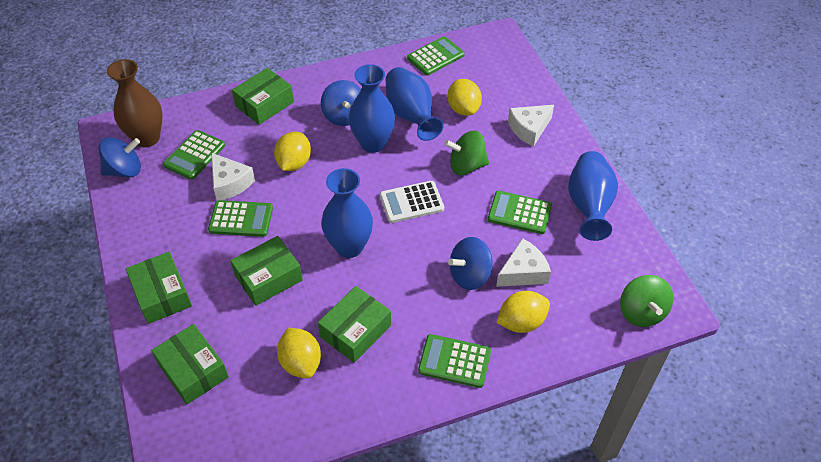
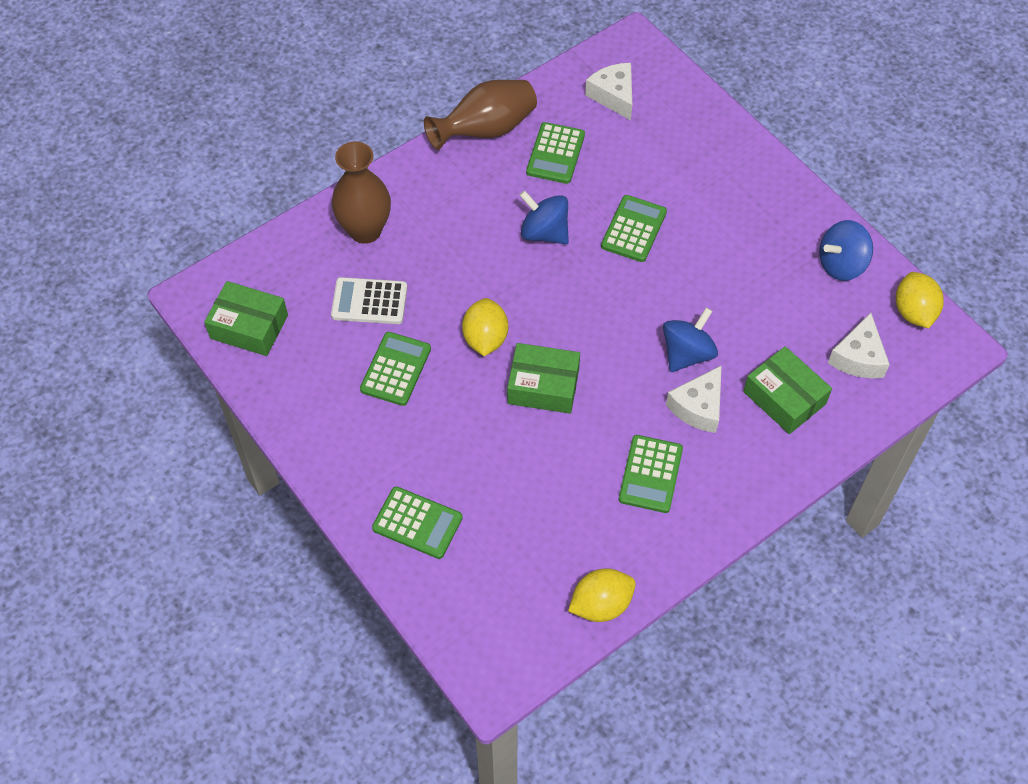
blue vase: 4 -> 0
brown vase: 1 -> 2
green box: 5 -> 3
green spinning top: 2 -> 0
yellow lemon: 4 -> 3

